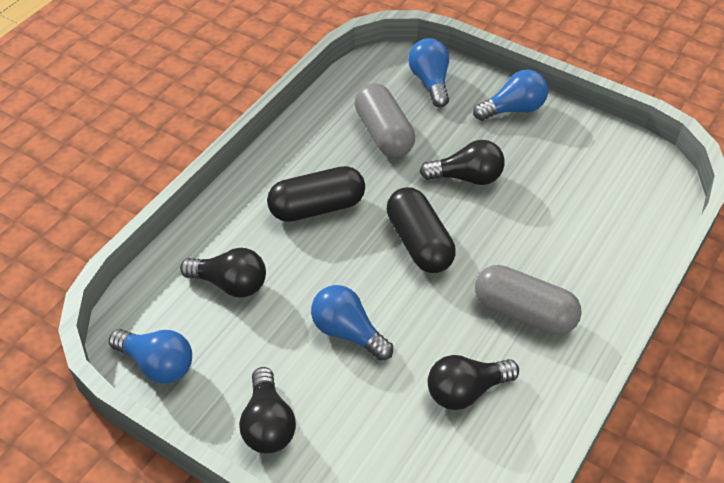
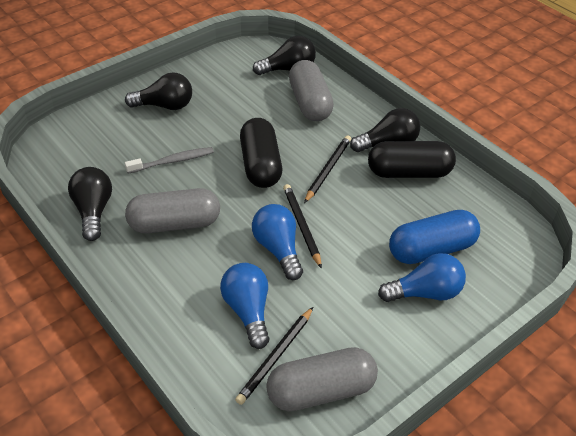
black pencil: 0 -> 3
blue capsule: 0 -> 1
blue light bulb: 4 -> 3
grey capsule: 2 -> 3
grey toothbrush: 0 -> 1

